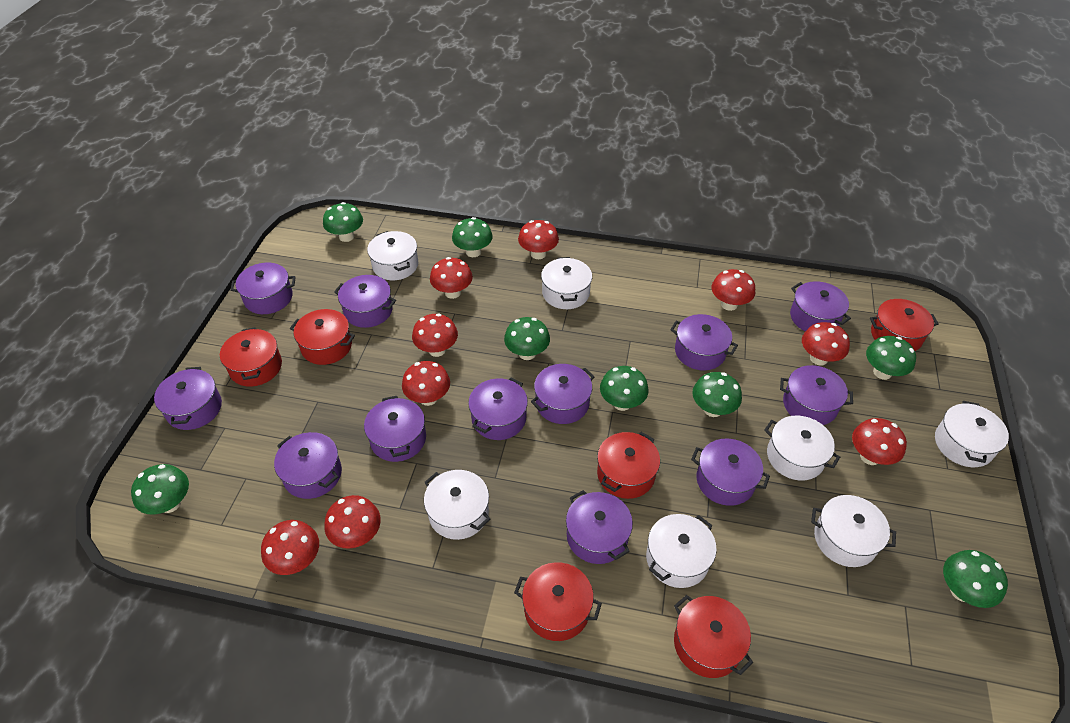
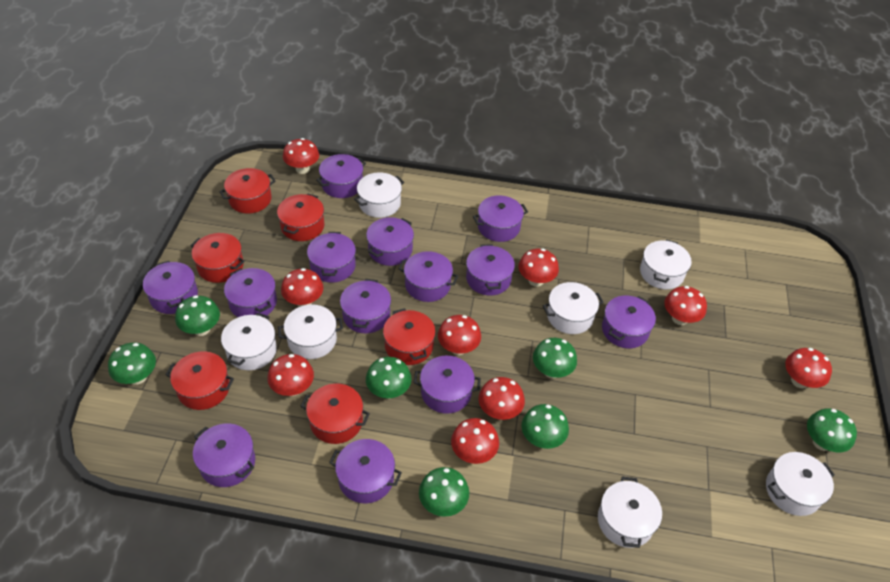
green mushroom: 8 -> 7
purple pot: 12 -> 13

